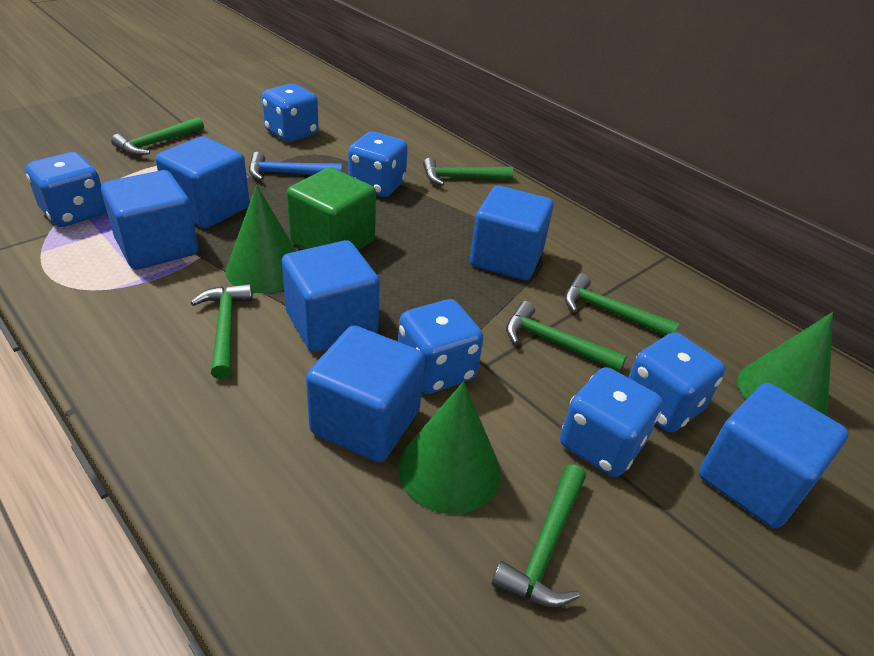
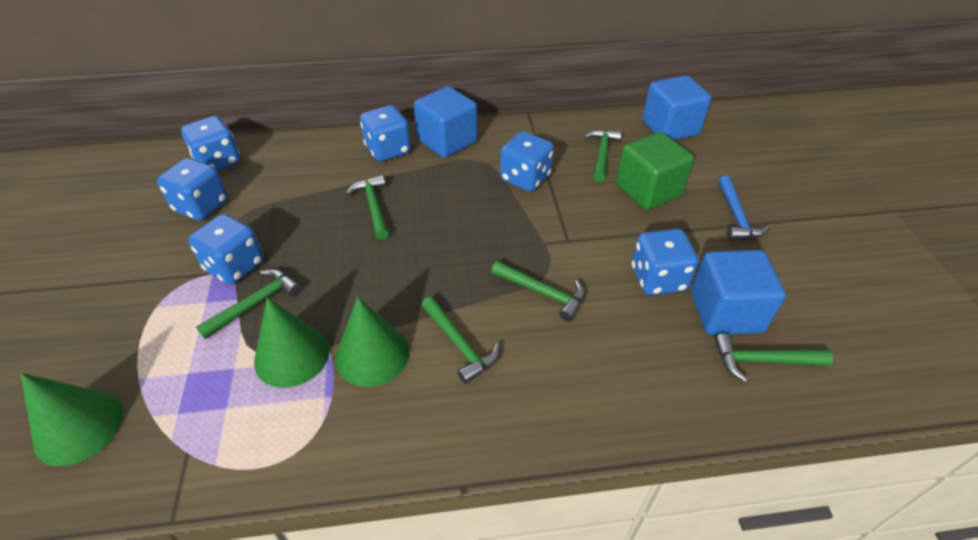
blue cube: 6 -> 3

